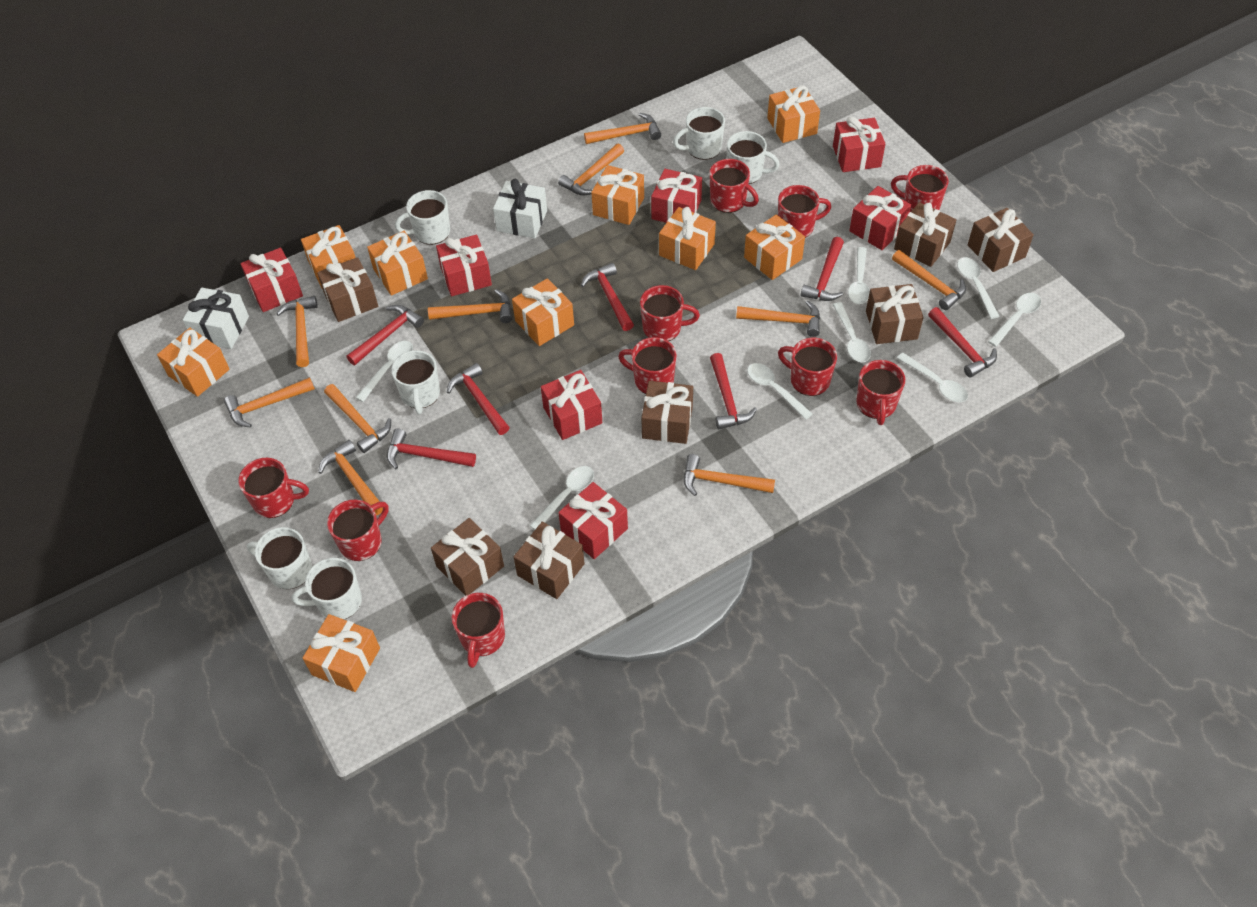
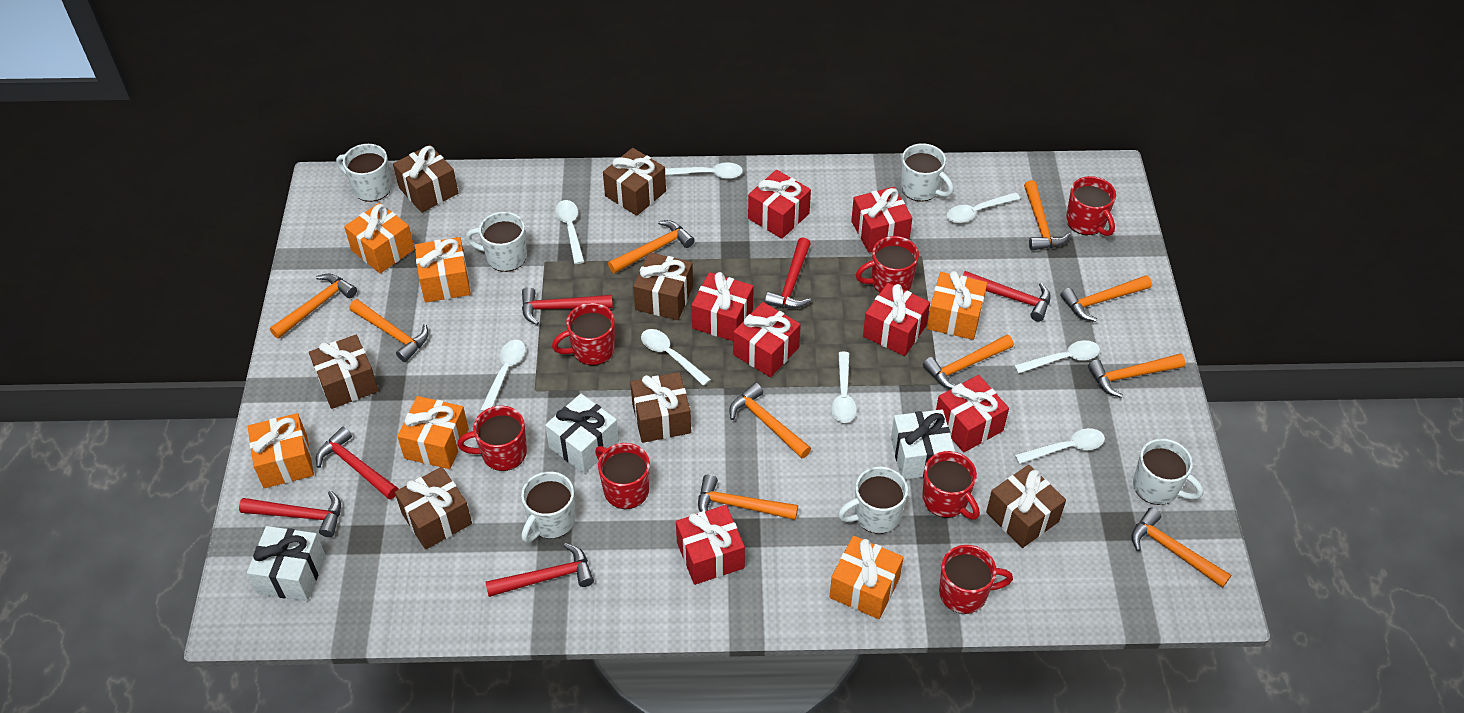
orange gift: 9 -> 6
red hammer: 7 -> 6
red mug: 10 -> 7
white gift: 2 -> 3

